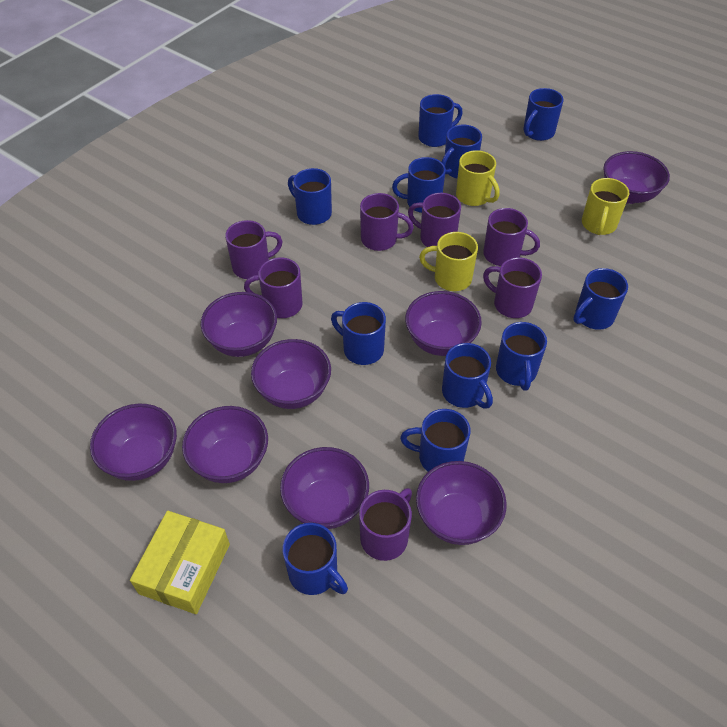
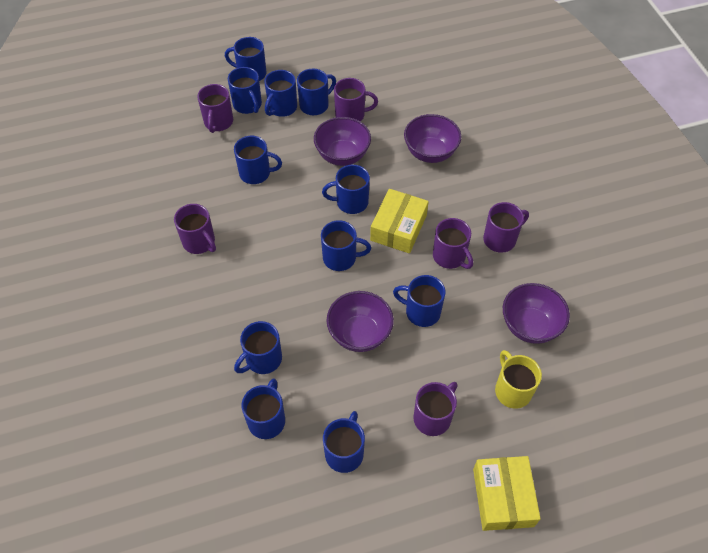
purple bowl: 8 -> 4
purple mug: 7 -> 6
yellow box: 1 -> 2
yellow mug: 3 -> 1

